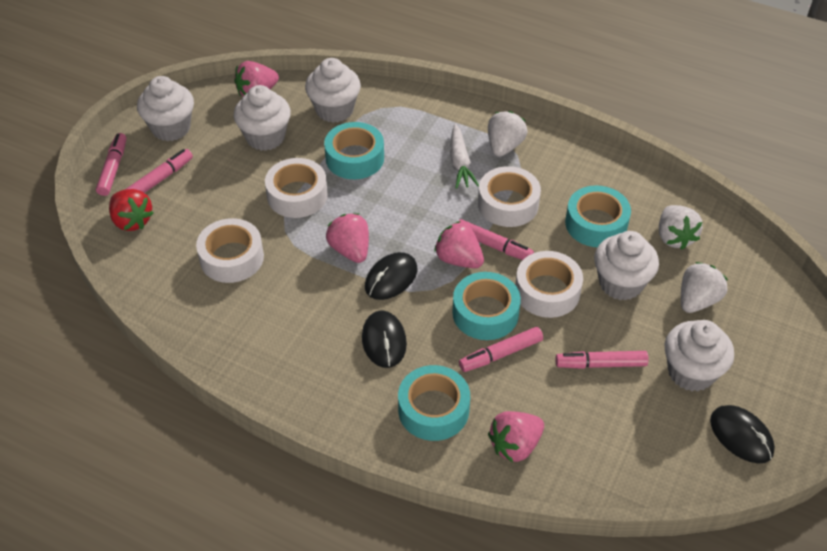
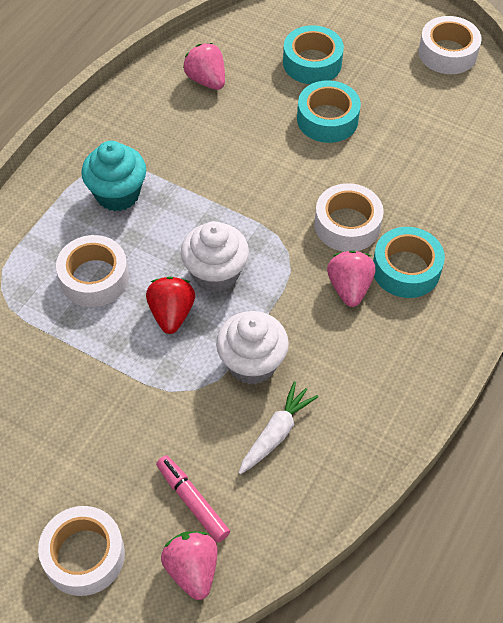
black mouse: 3 -> 0
pink marker: 5 -> 1
pink strawberry: 4 -> 3
turquoise cupcake: 0 -> 1
turquoise tape: 4 -> 3
white cupcake: 5 -> 2
white strawberry: 3 -> 0

